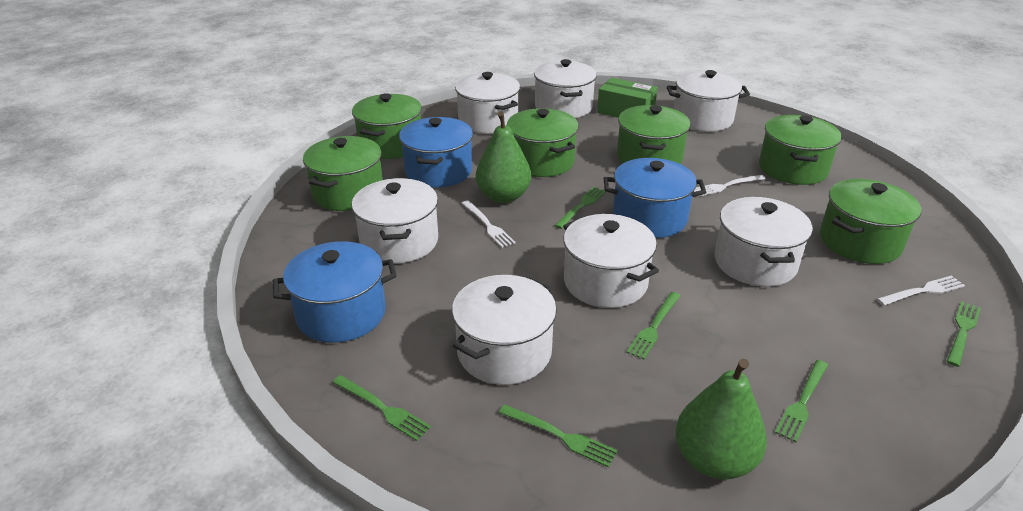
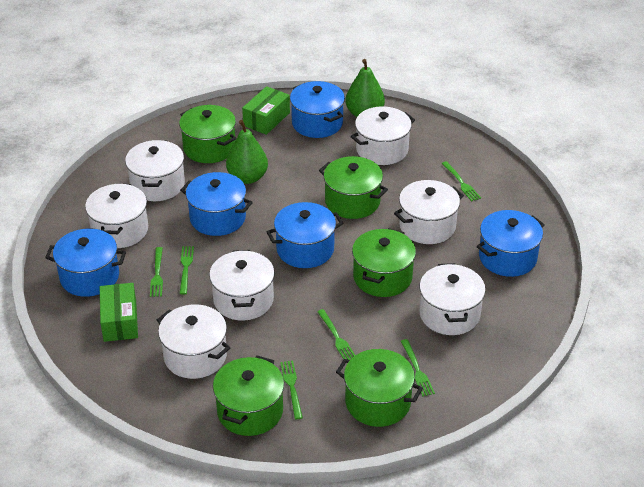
blue pot: 3 -> 5
green box: 1 -> 2
green pot: 6 -> 5
white fork: 3 -> 0

